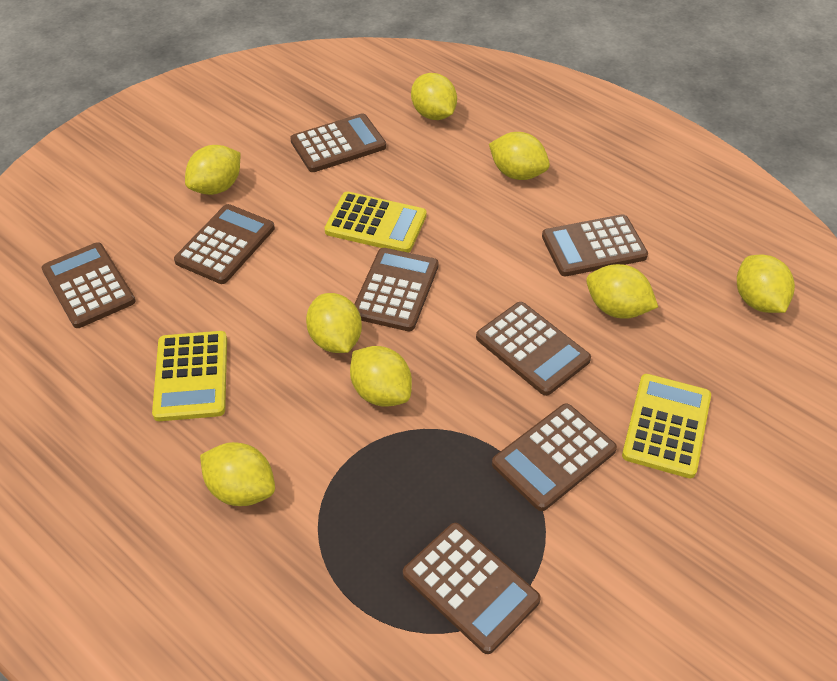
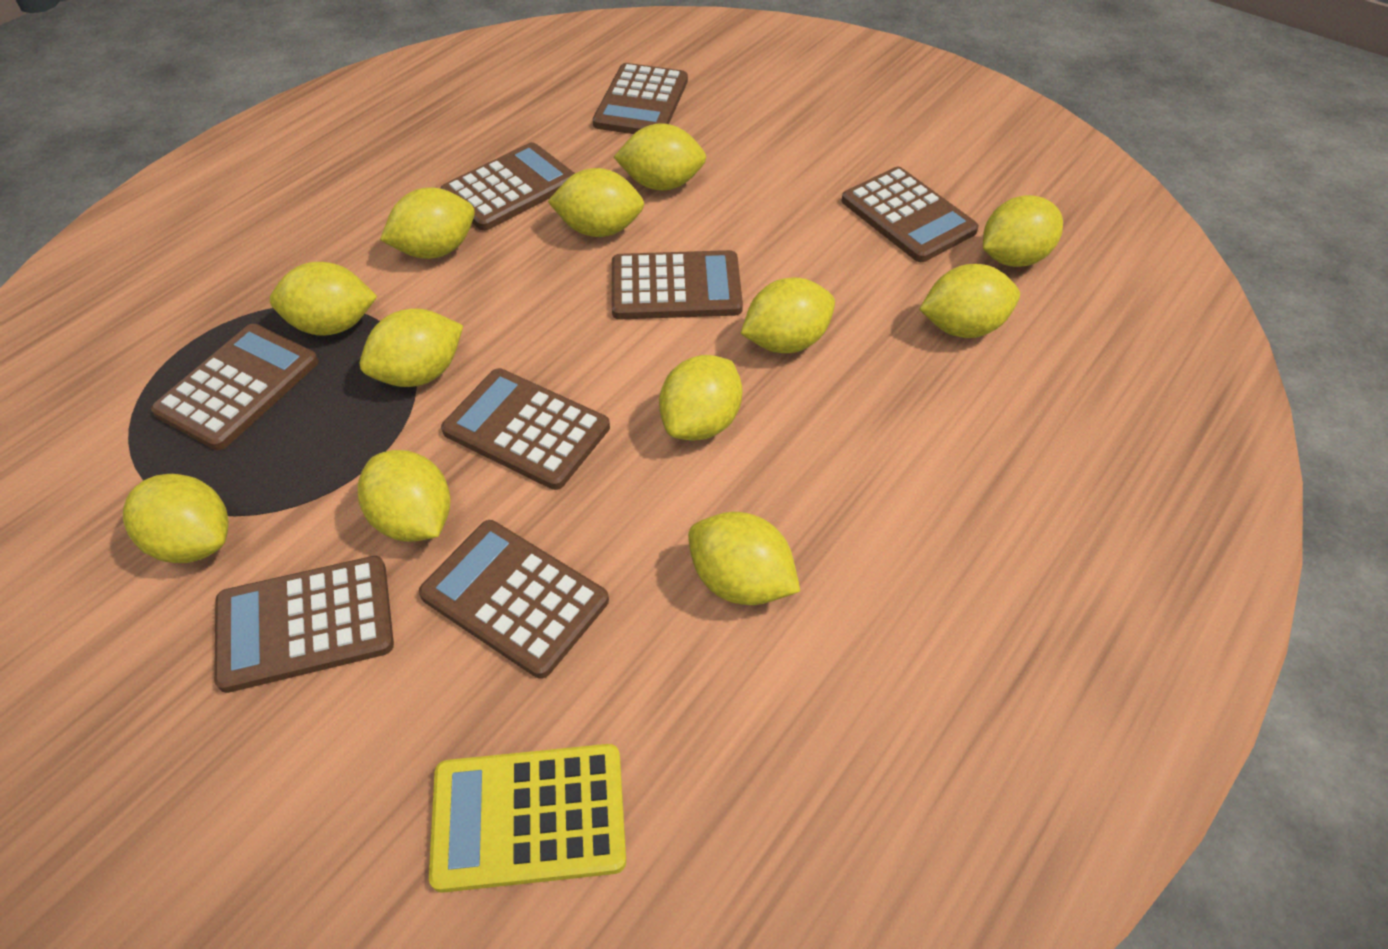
yellow calculator: 3 -> 1
yellow lemon: 8 -> 12

